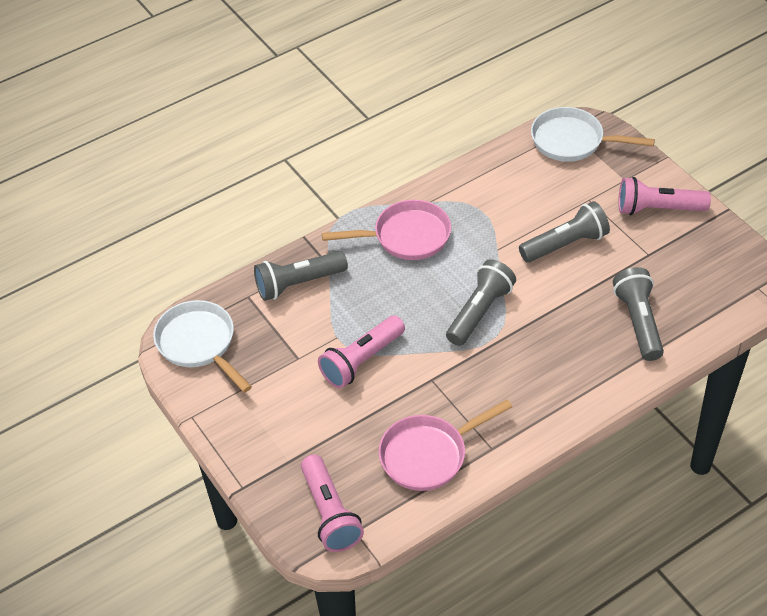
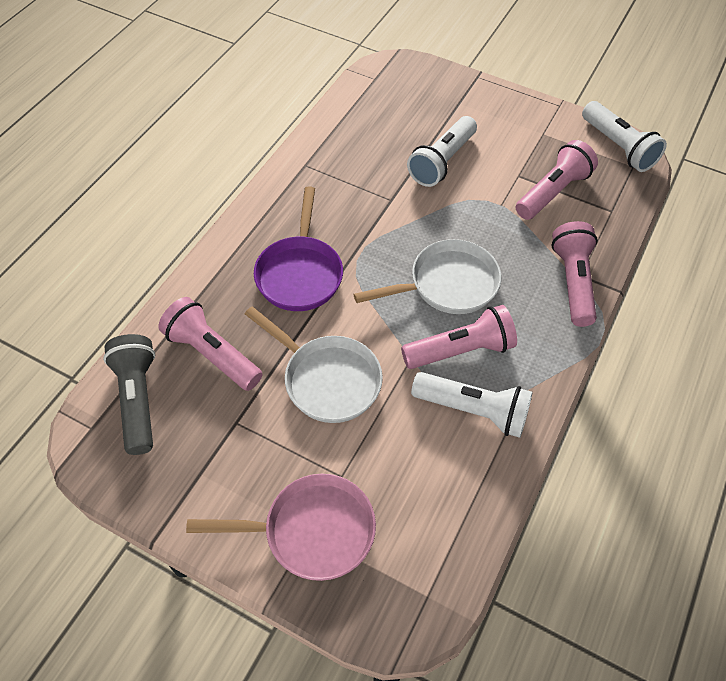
grey flashlight: 4 -> 1
pink flashlight: 3 -> 4
pink pan: 2 -> 1
purple pan: 0 -> 1
white flashlight: 0 -> 3

